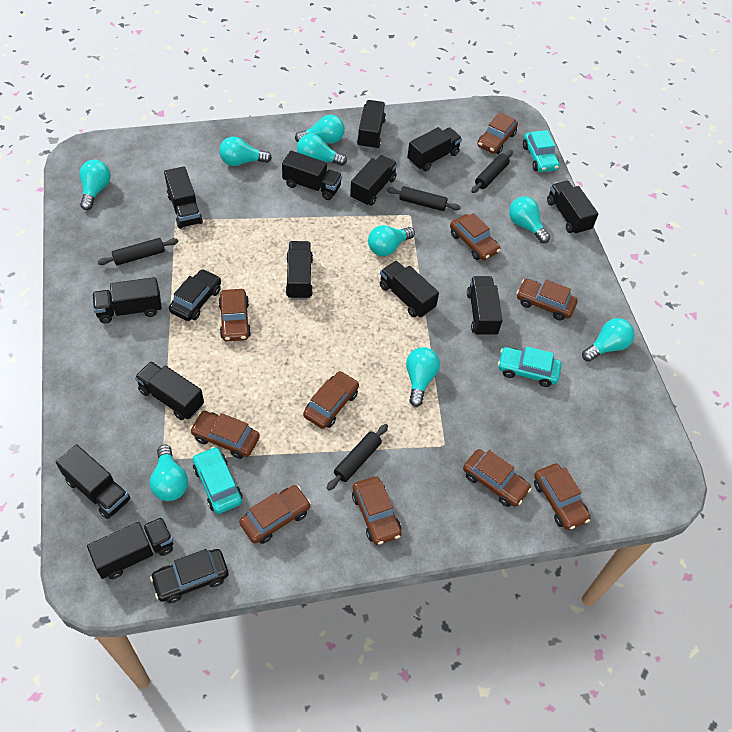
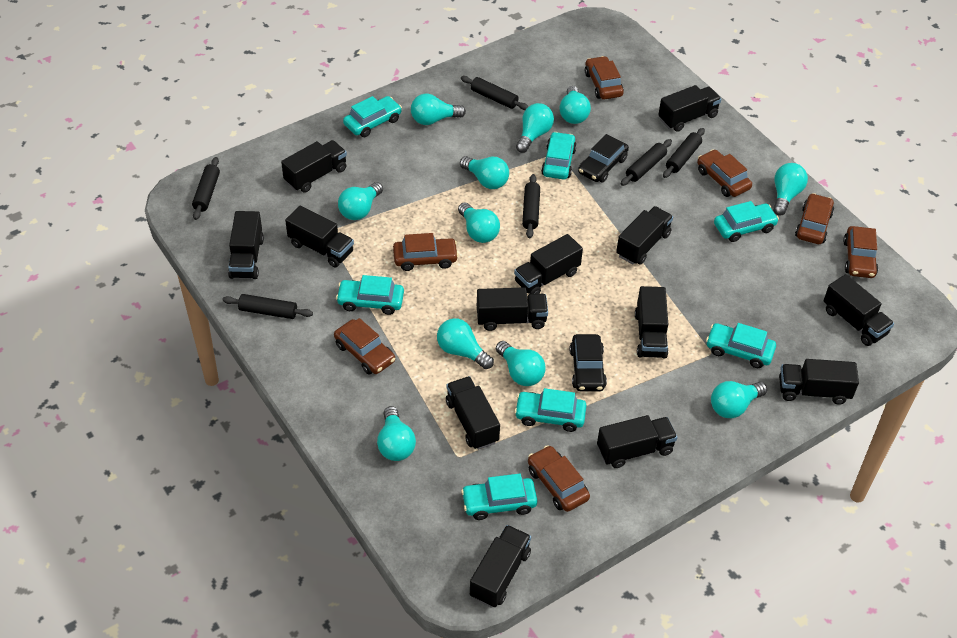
black rolling pin: 4 -> 6
brown car: 10 -> 7
turquoise car: 3 -> 7
turquoise light bulb: 9 -> 11

